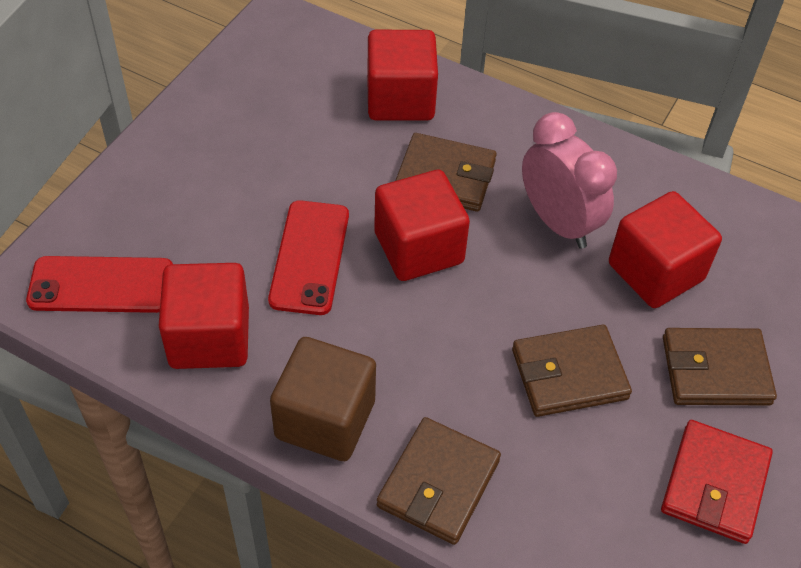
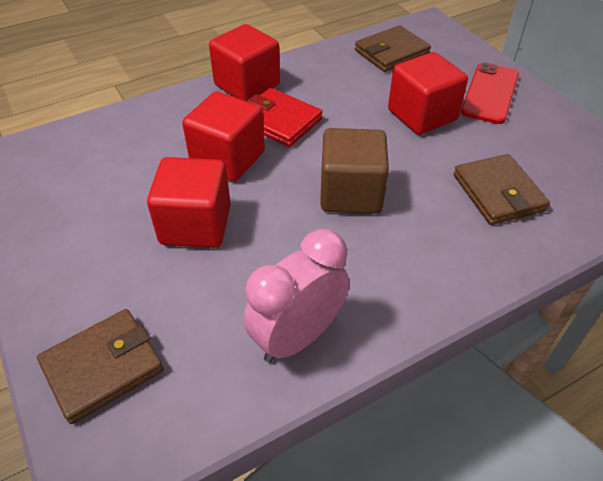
brown wallet: 4 -> 3
red phone: 2 -> 1

